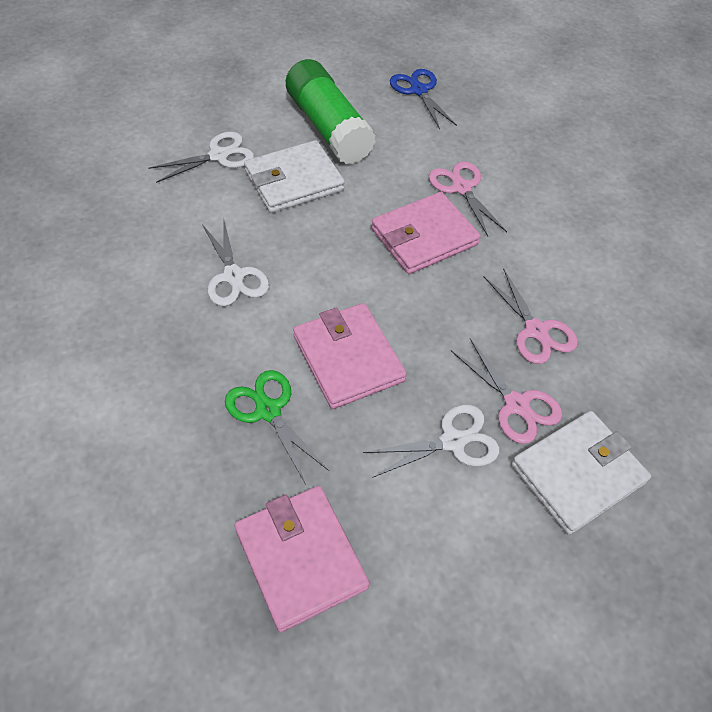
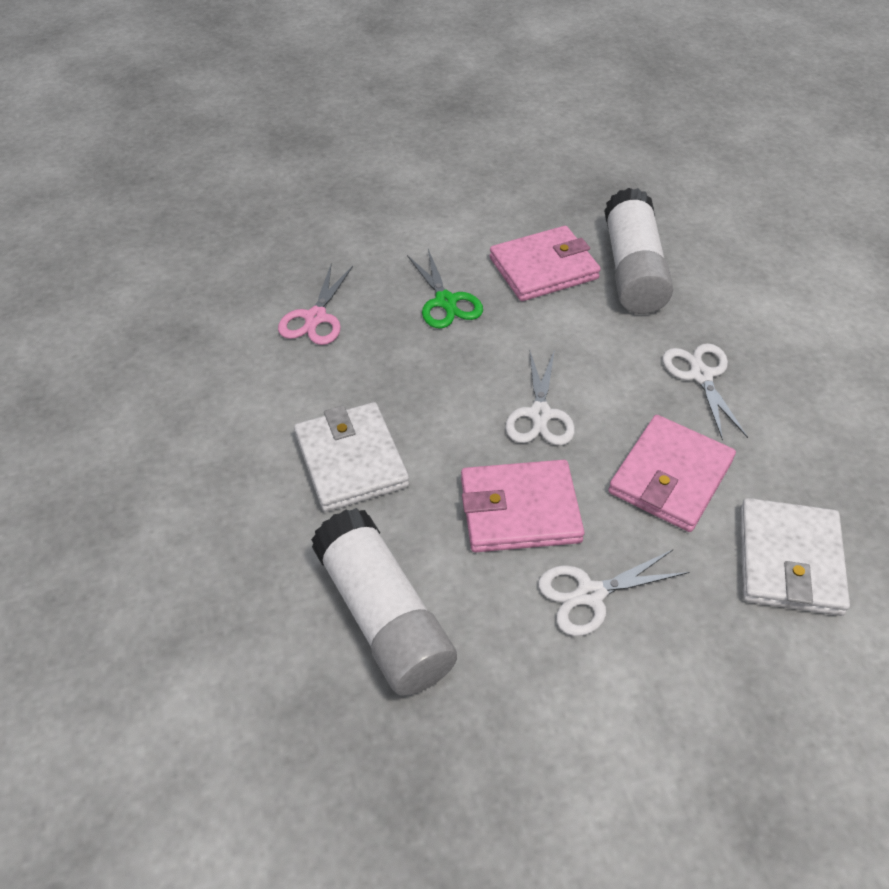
blue scissors: 1 -> 0
green glue stick: 1 -> 0
pink scissors: 3 -> 1
white glue stick: 0 -> 2

